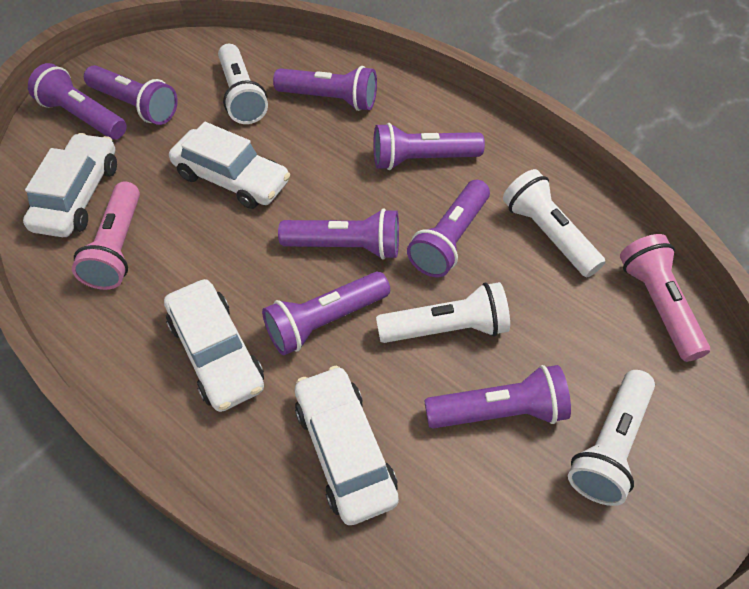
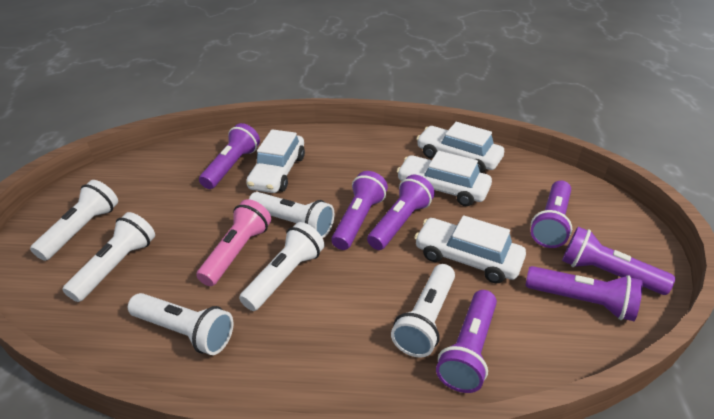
pink flashlight: 2 -> 1
purple flashlight: 8 -> 7
white flashlight: 4 -> 6

